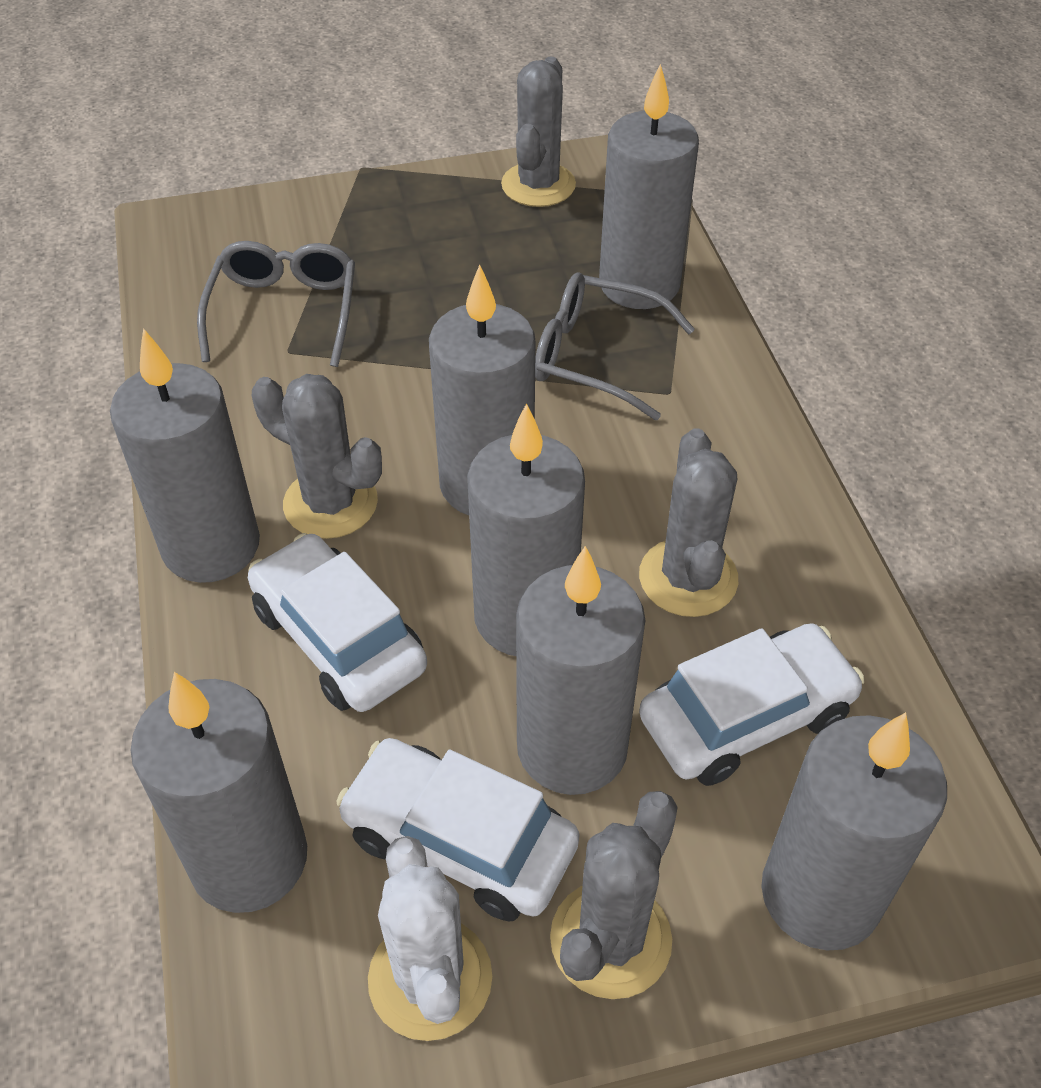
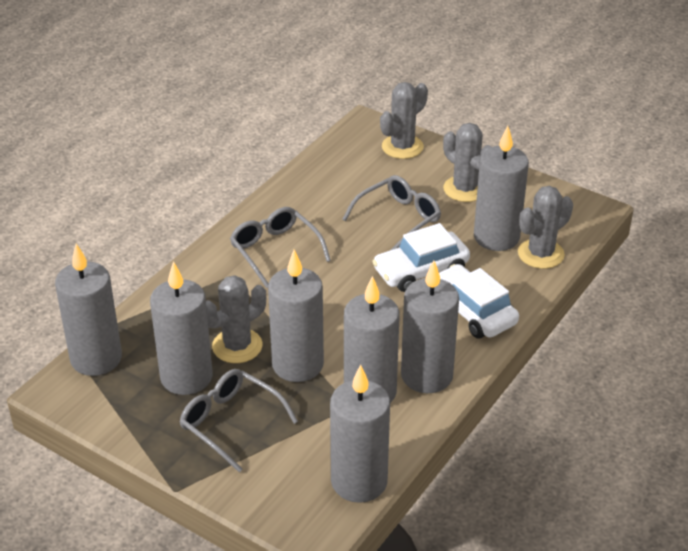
grey glasses: 2 -> 3
white cactus: 1 -> 0
white car: 3 -> 2

